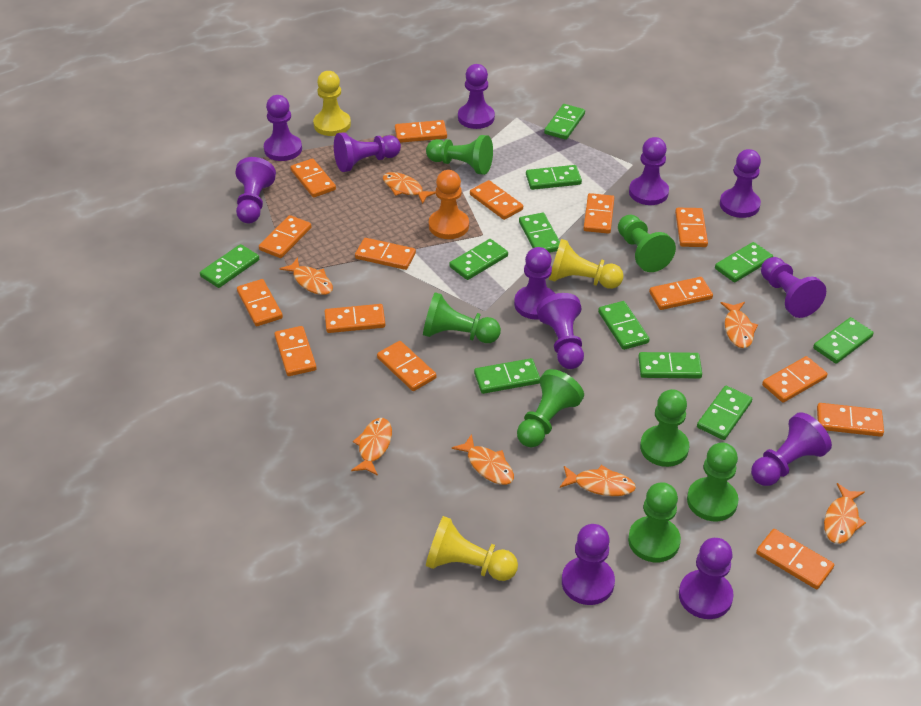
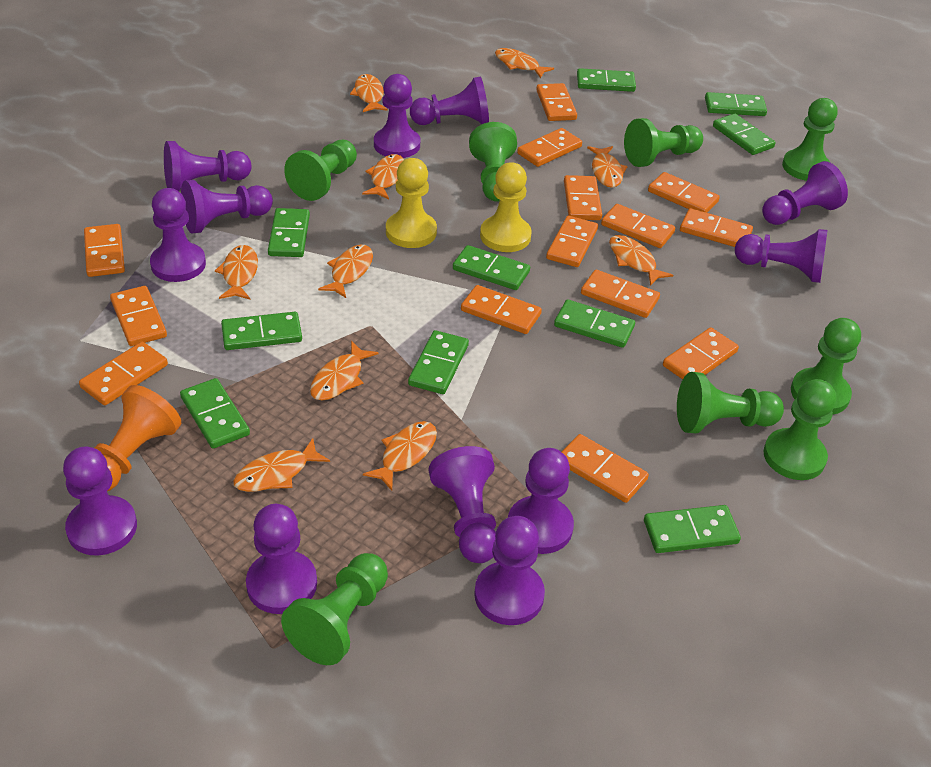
green domino: 11 -> 10
green pawn: 7 -> 8
orange domino: 15 -> 14
orange fish: 7 -> 10
yellow pawn: 3 -> 2

